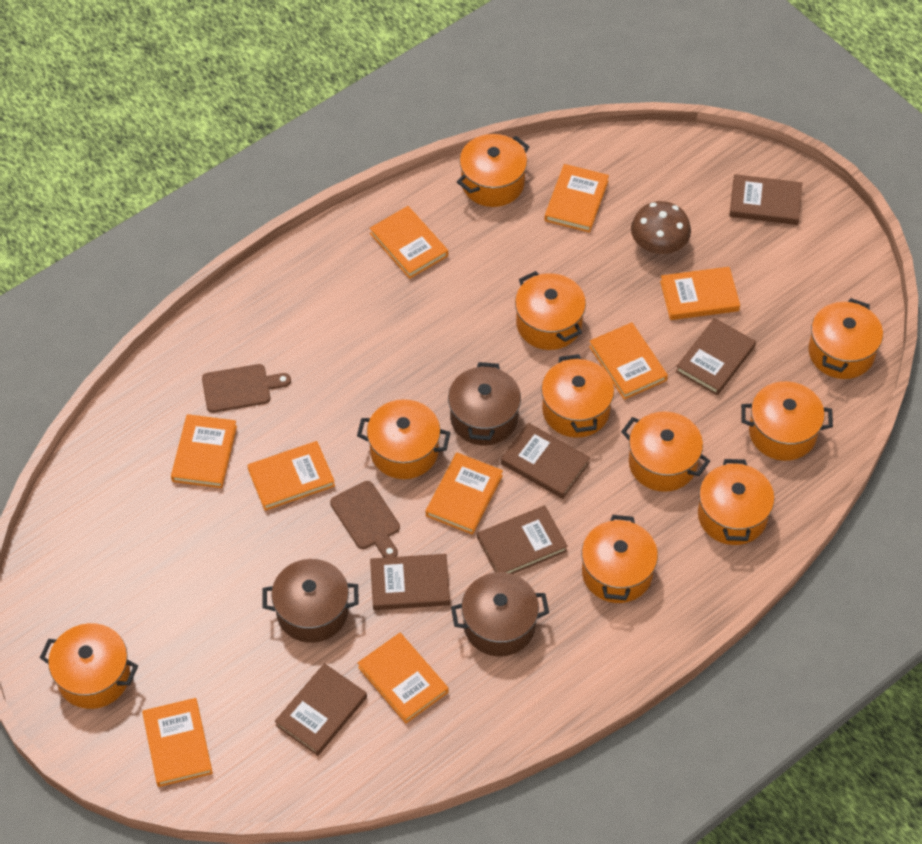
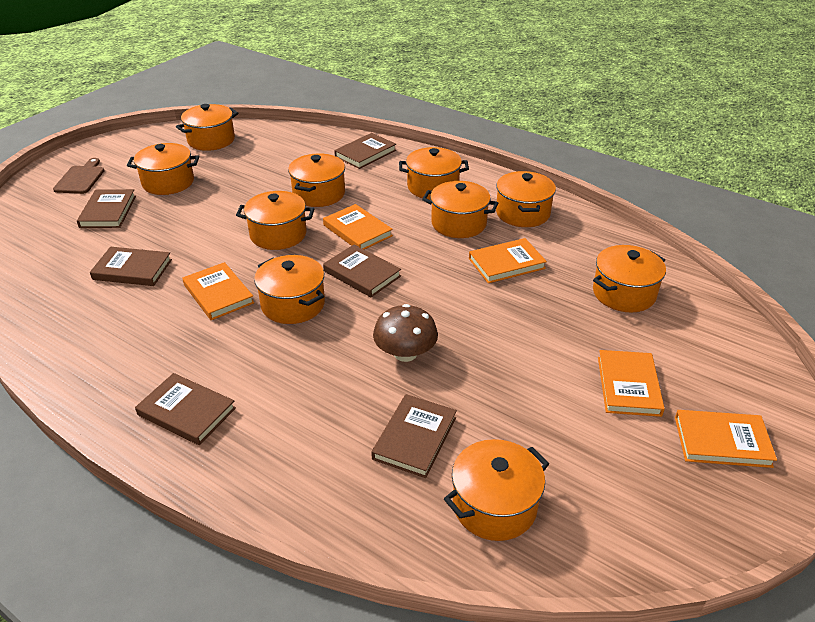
brown cutting board: 2 -> 1
brown pot: 3 -> 0
orange book: 9 -> 5

